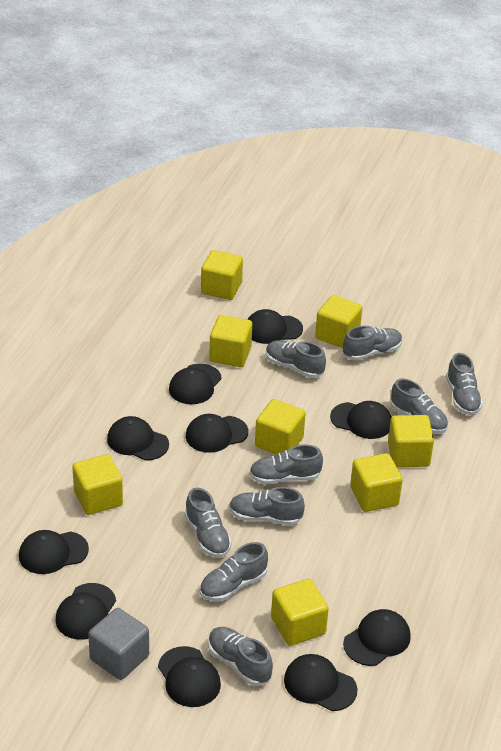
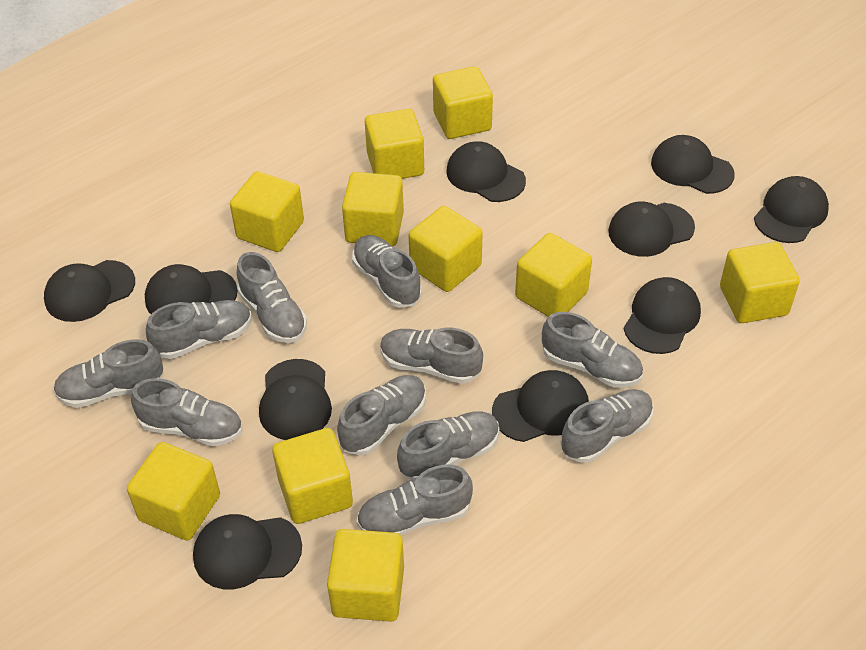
grey cube: 1 -> 0
grey shoe: 9 -> 11
yellow cube: 8 -> 10

